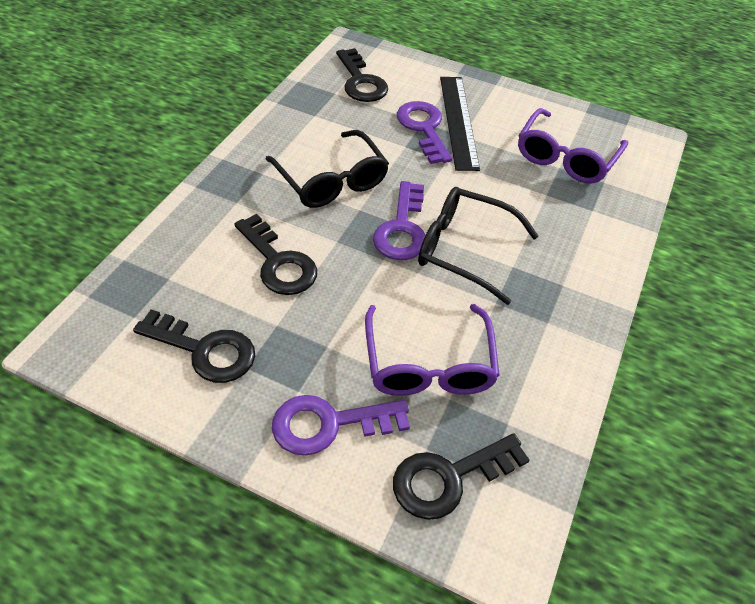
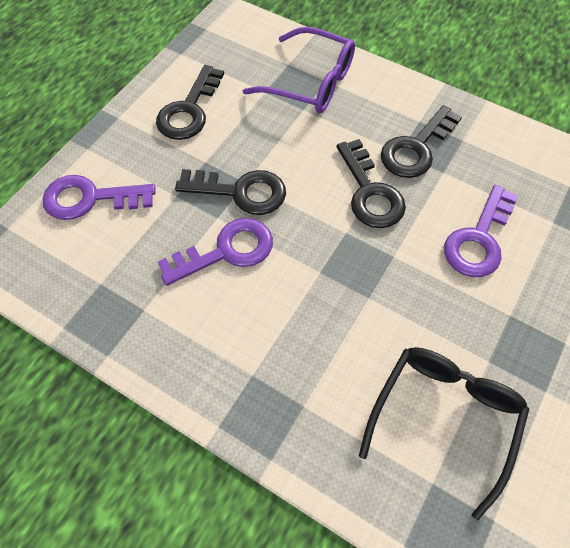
black glasses: 2 -> 1
black ruler: 1 -> 0
purple glasses: 2 -> 1

